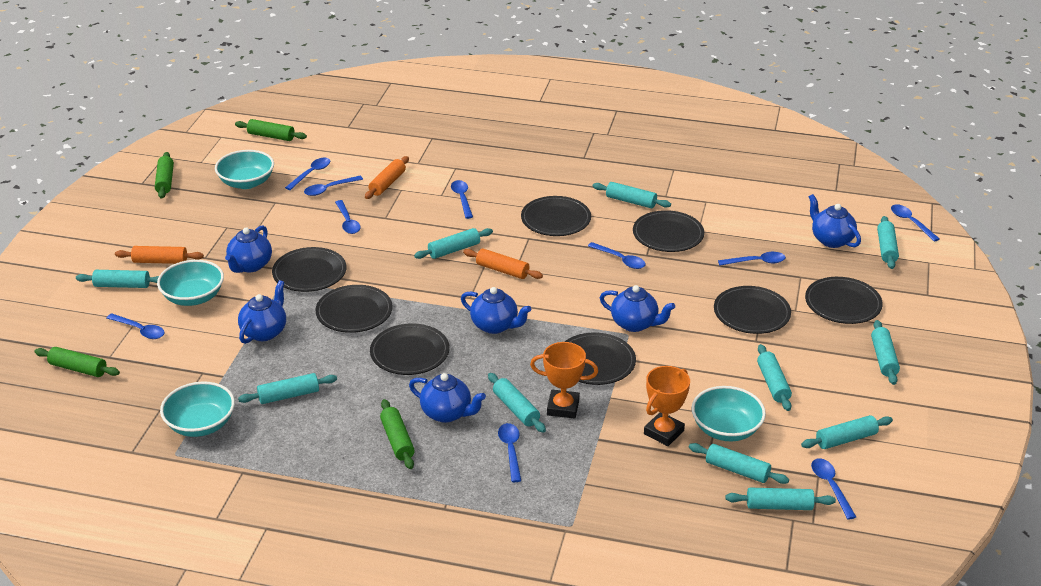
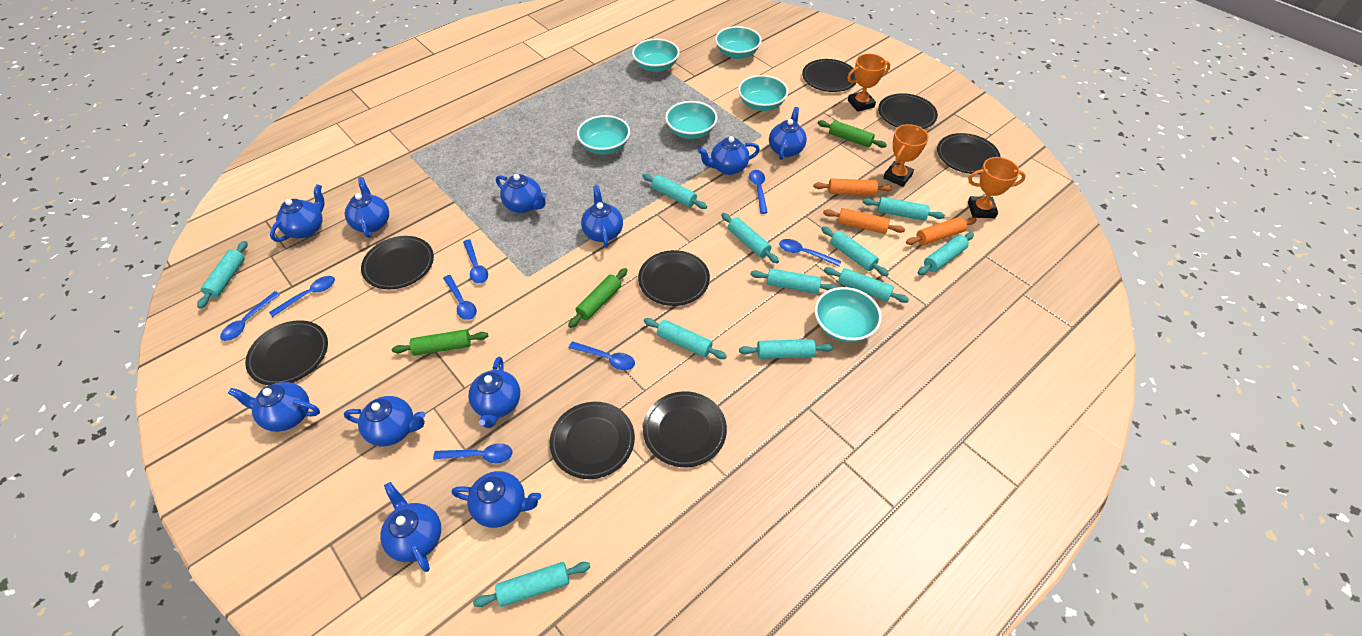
blue spoon: 10 -> 8
blue teapot: 6 -> 11
green rolling pin: 4 -> 3
orange trophy: 2 -> 3
turquoise bowl: 4 -> 6

